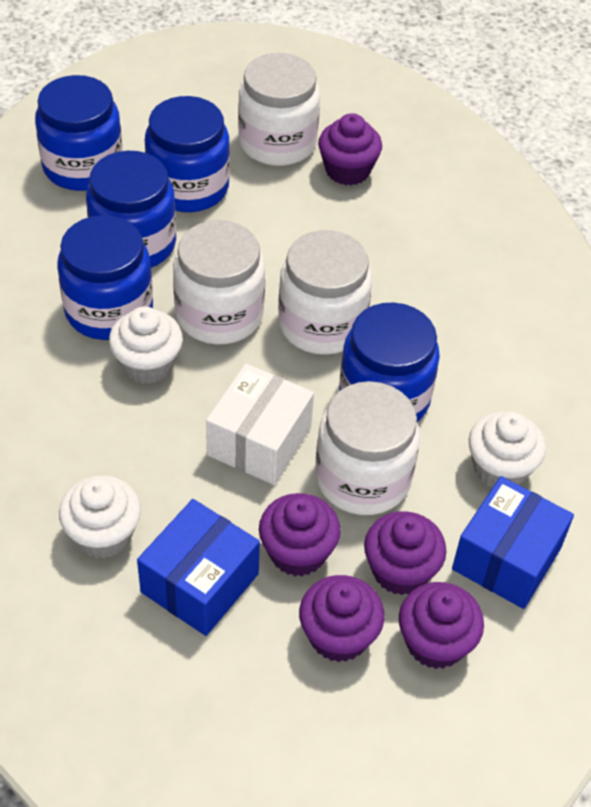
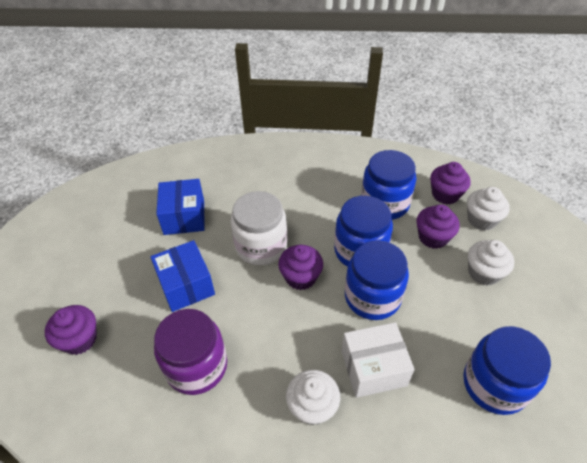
blue jar: 5 -> 4
purple cupcake: 5 -> 4
purple jar: 0 -> 1
white jar: 4 -> 1

